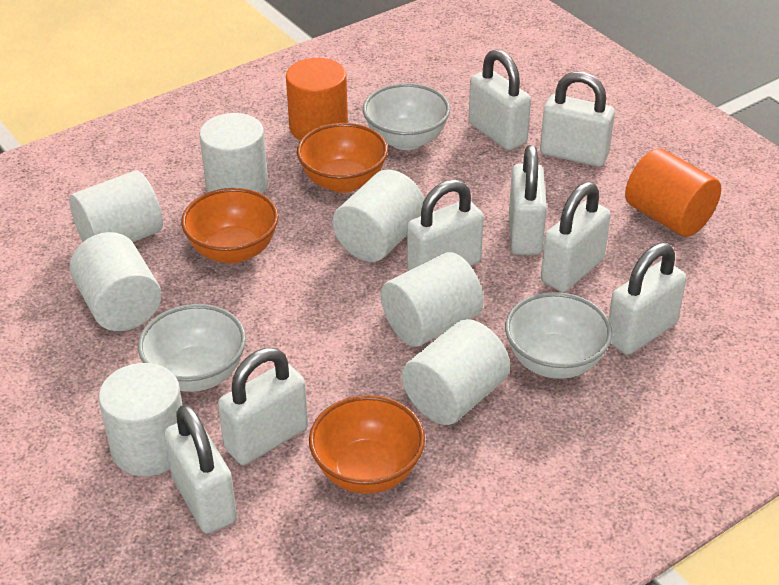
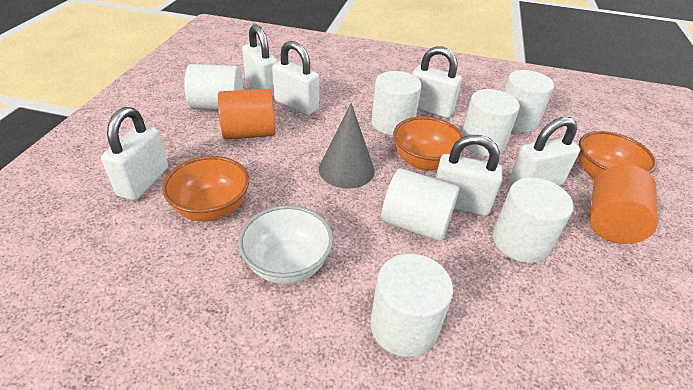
grey cone: 0 -> 1
white bowl: 3 -> 1
white padlock: 8 -> 6

